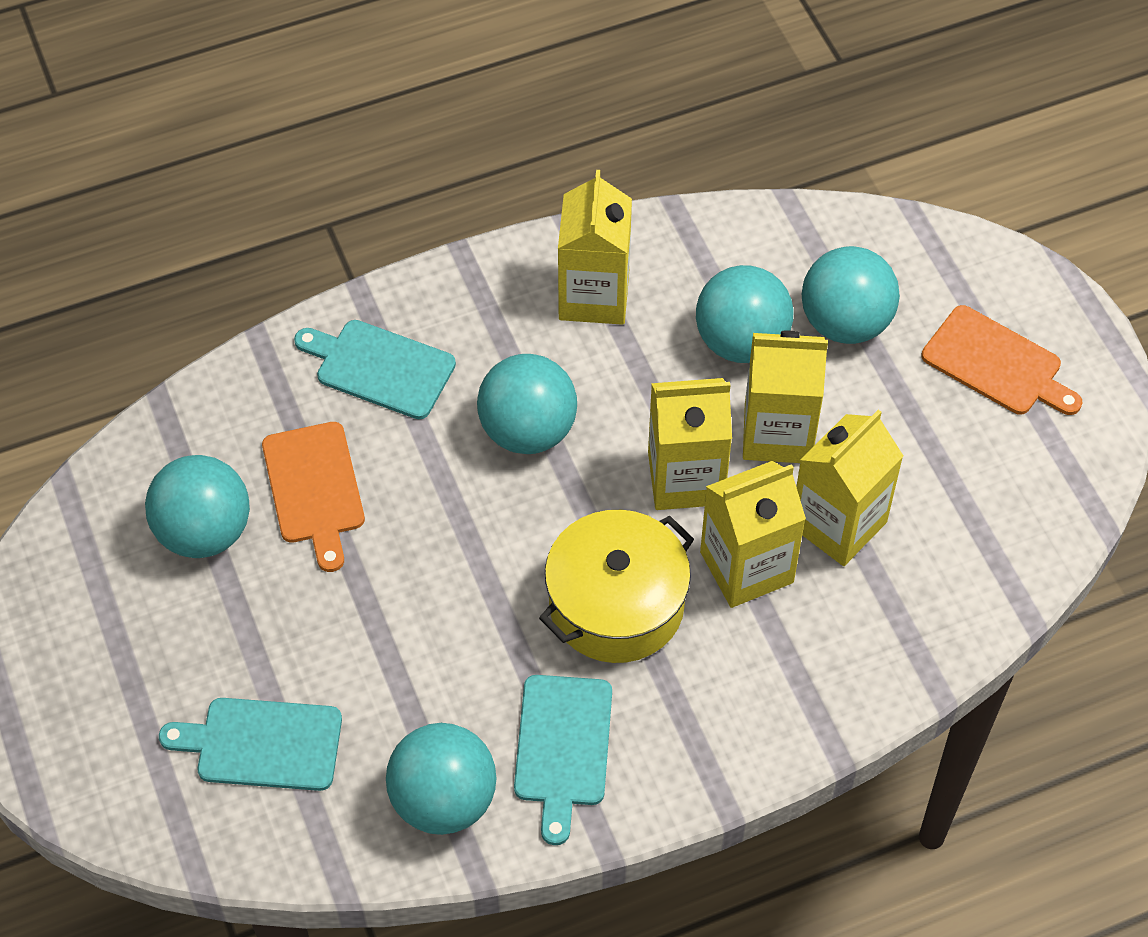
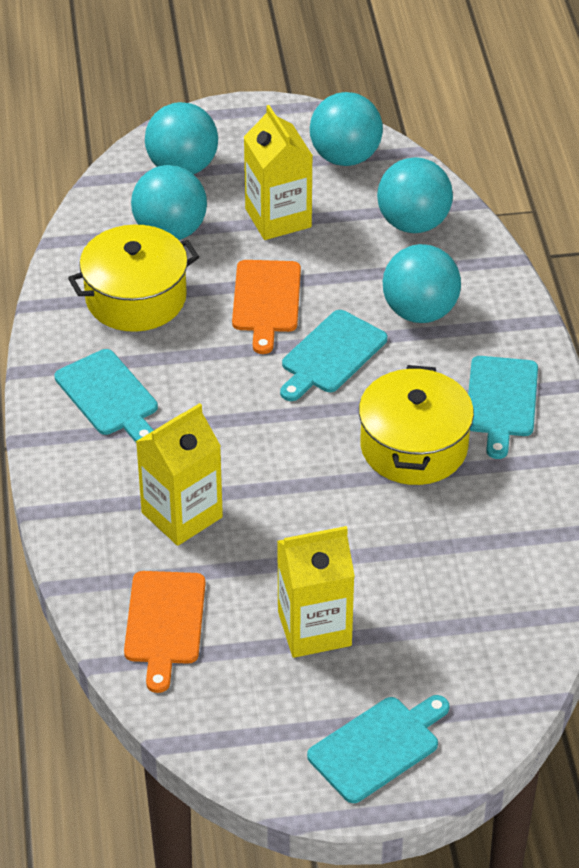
turquoise cutting board: 3 -> 4
yellow carton: 5 -> 3
yellow pot: 1 -> 2

